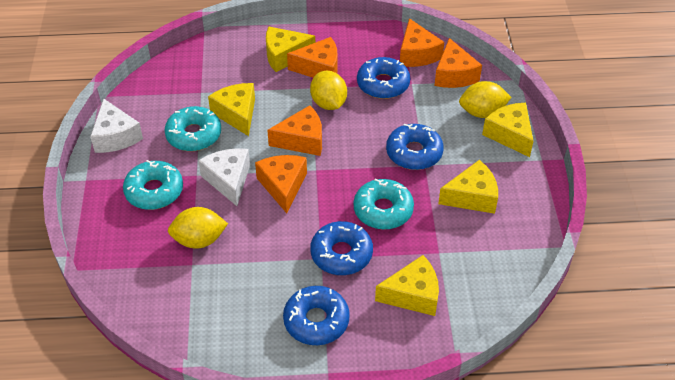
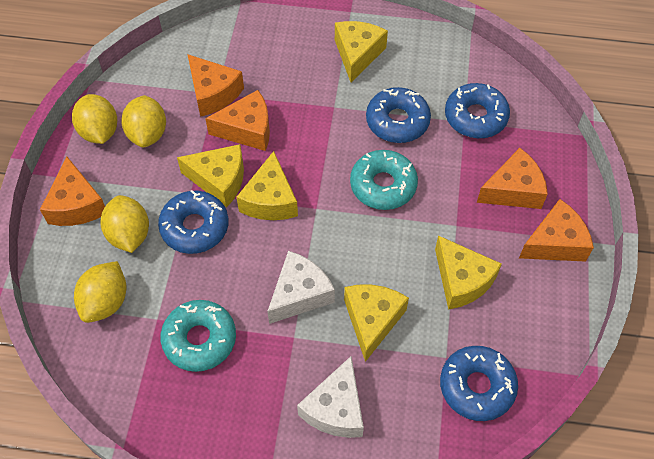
turquoise donut: 3 -> 2
yellow lemon: 3 -> 4

